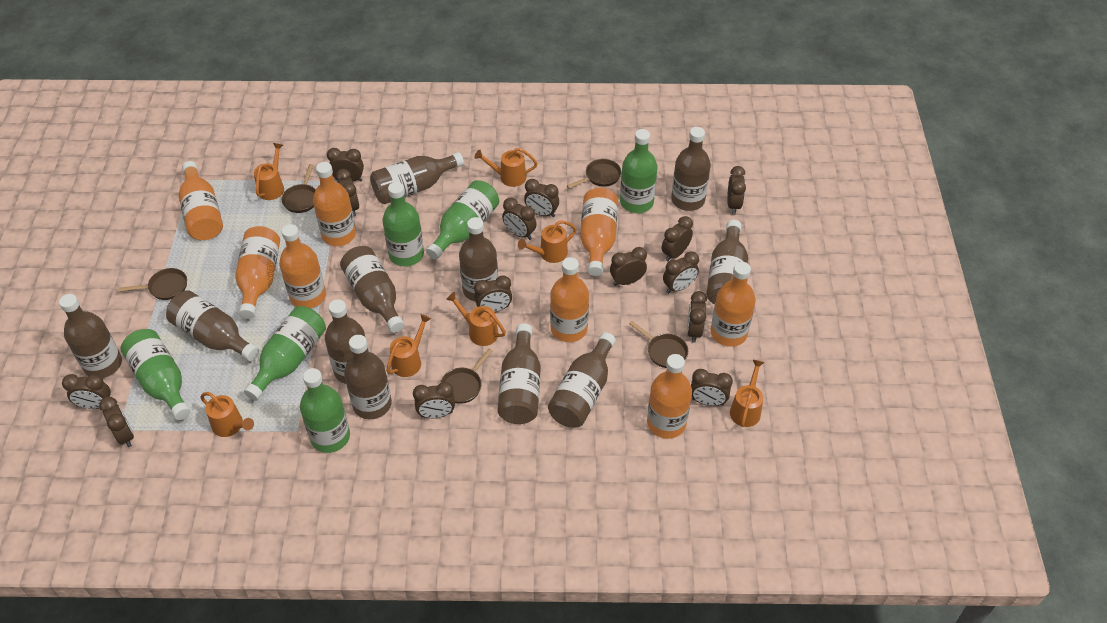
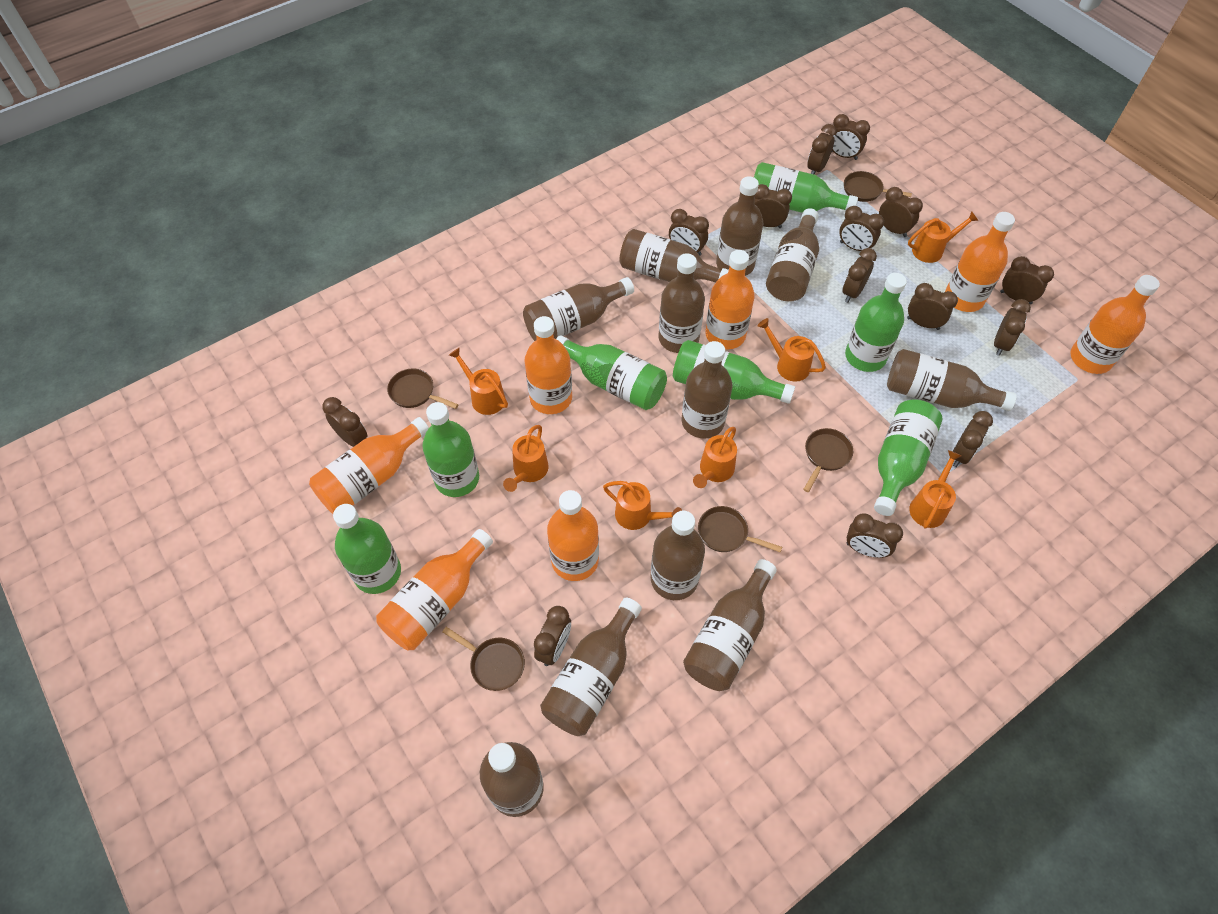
green bottle: 6 -> 7
orange bottle: 8 -> 7

